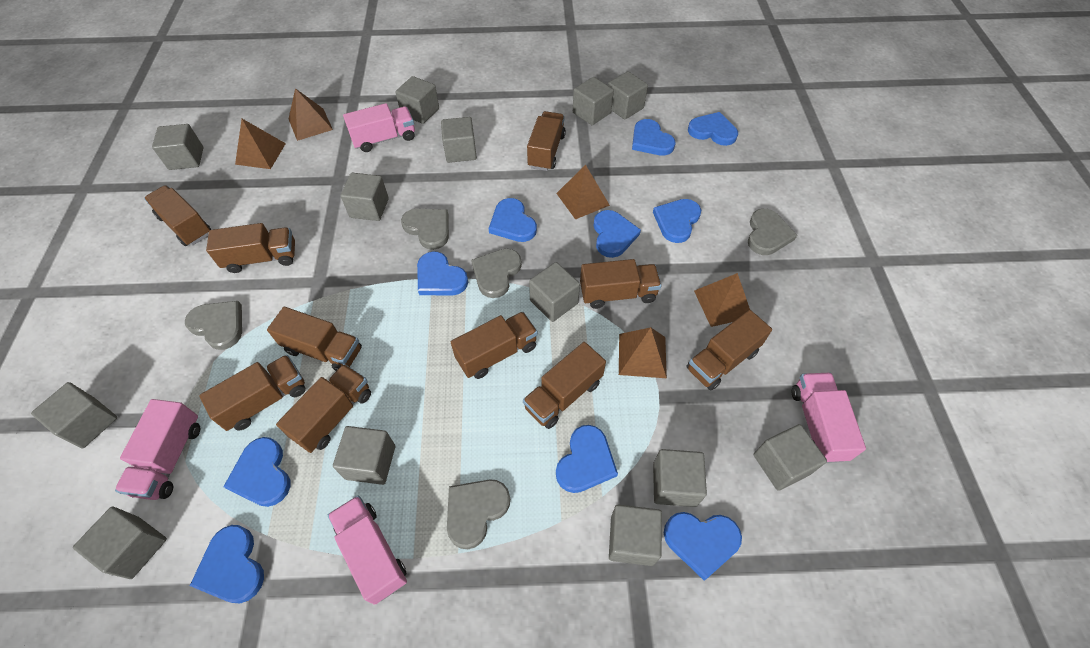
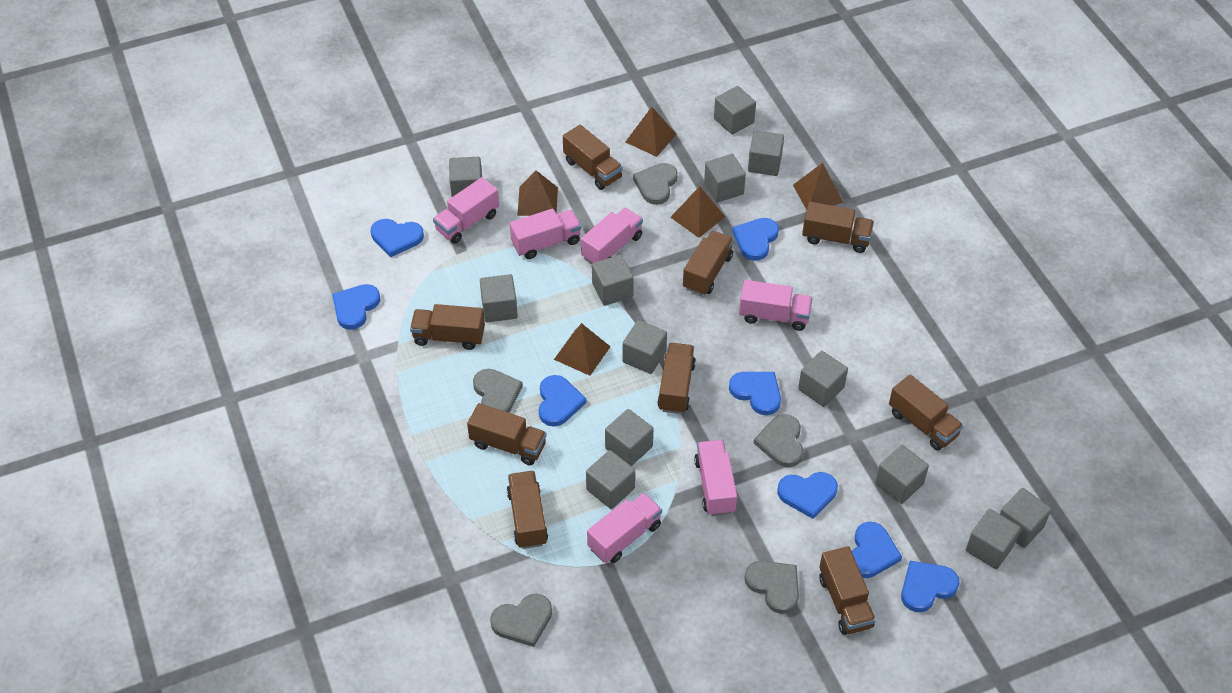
blue heart: 10 -> 8
brown truck: 10 -> 9
pink truck: 4 -> 6

